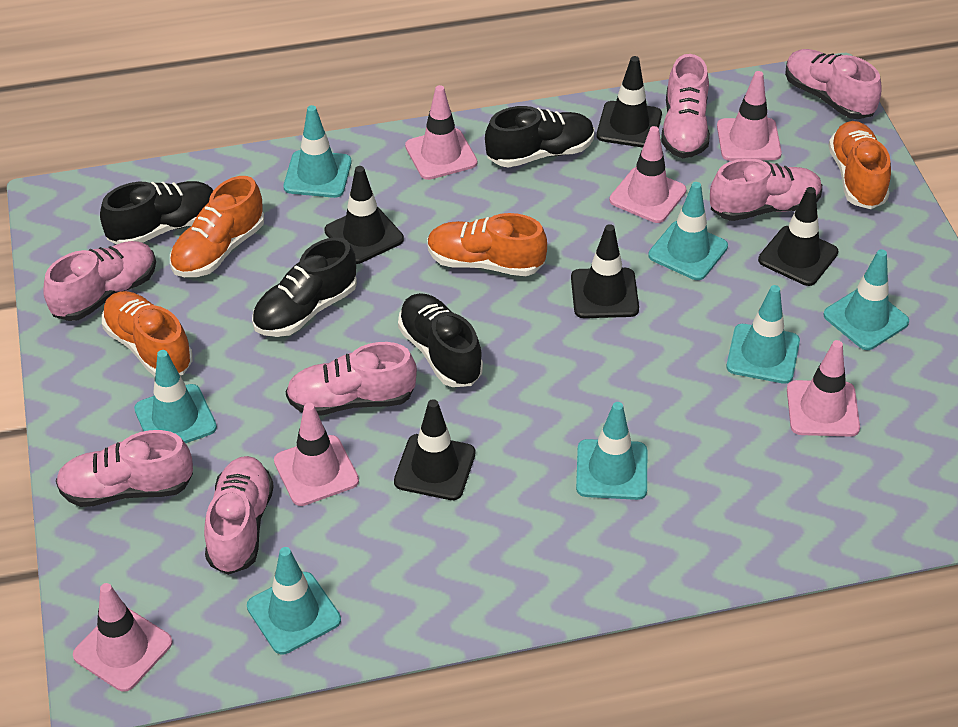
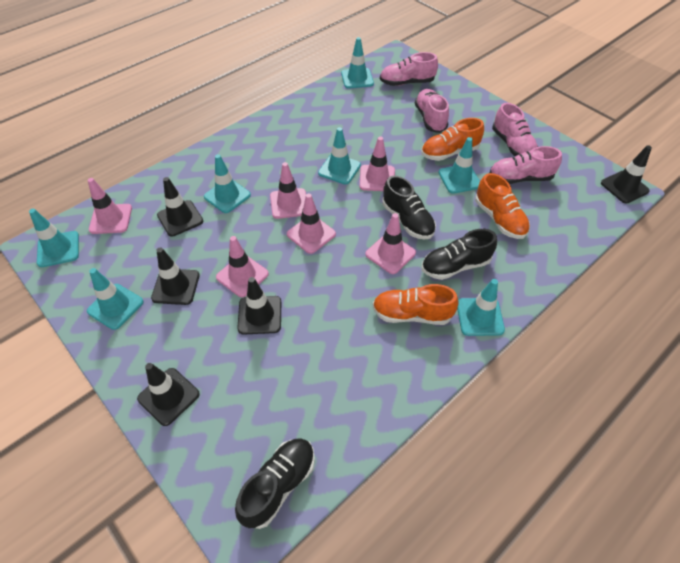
black shoe: 4 -> 3
orange shoe: 4 -> 3
pink shoe: 7 -> 4

